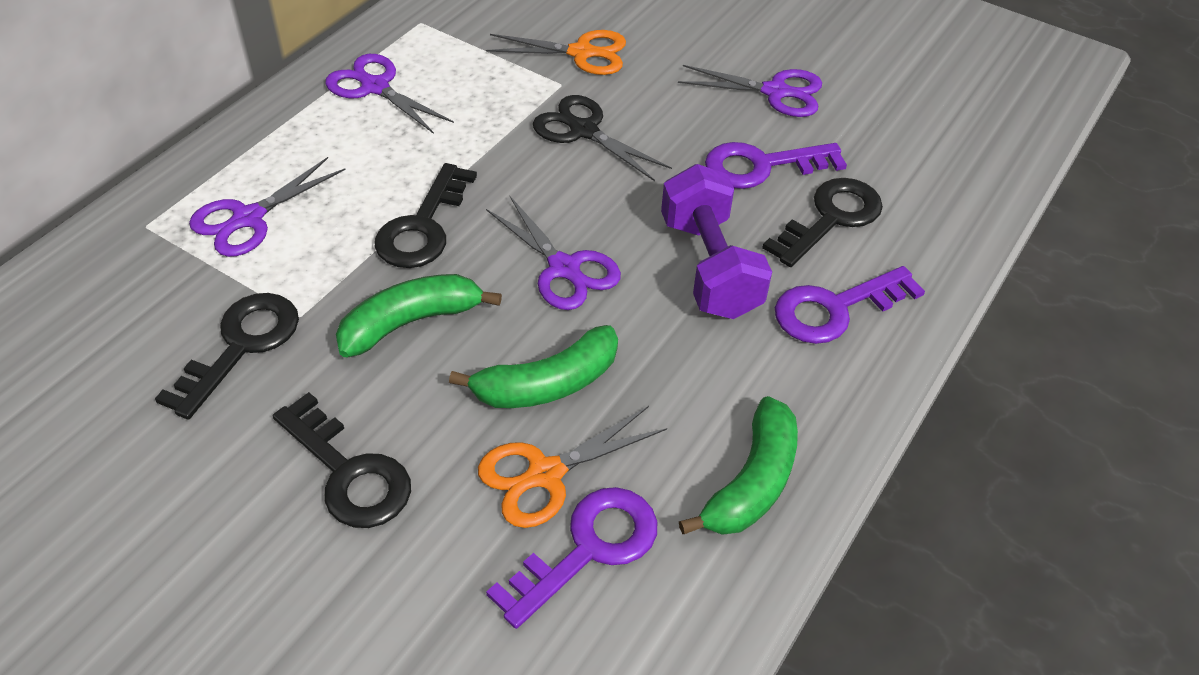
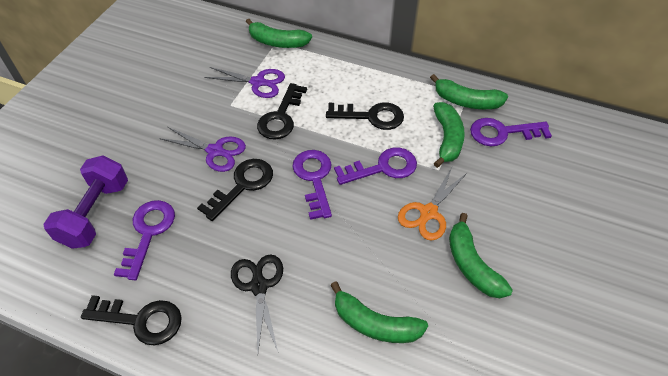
green banana: 3 -> 5
orange scissors: 2 -> 1
purple key: 3 -> 4
purple scissors: 4 -> 2

